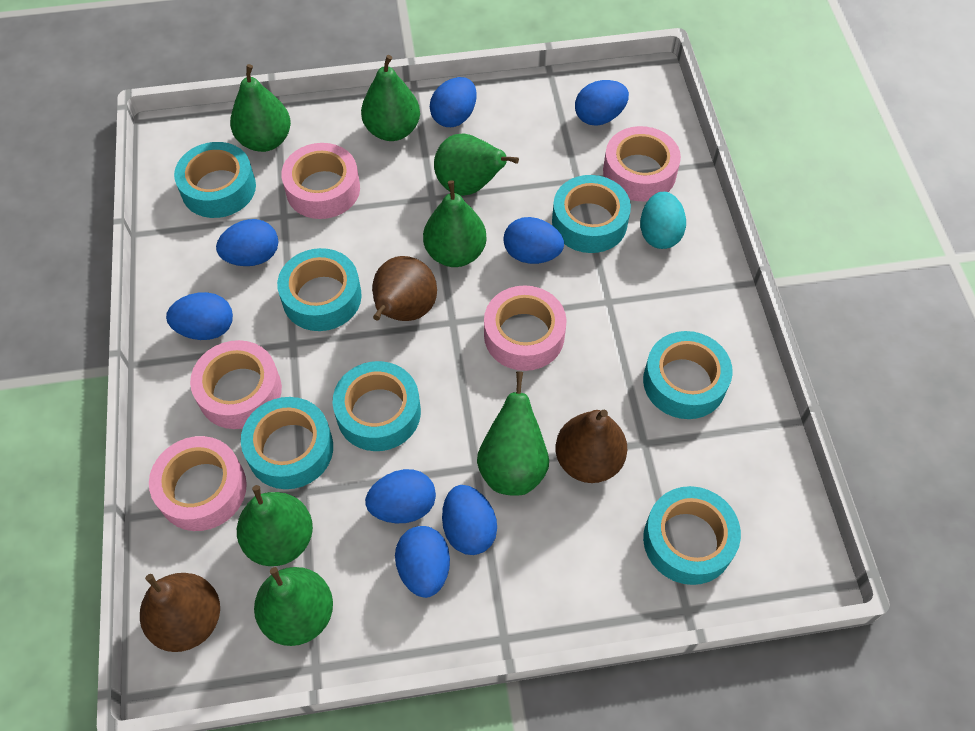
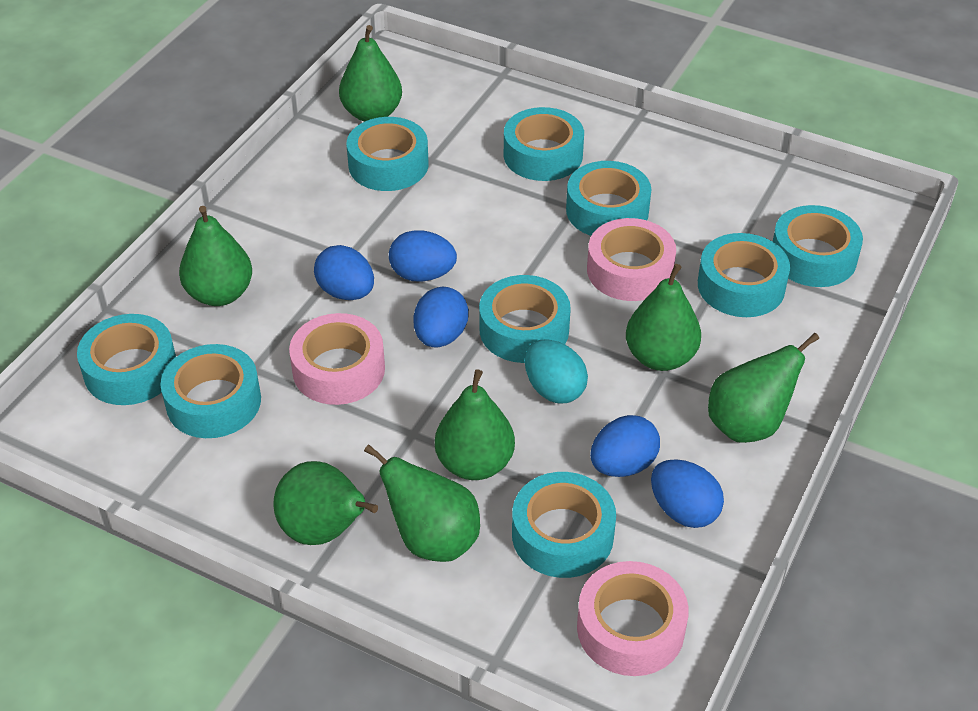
blue egg: 8 -> 5
brown pear: 3 -> 0
pink tape: 5 -> 3
turquoise tape: 7 -> 9

